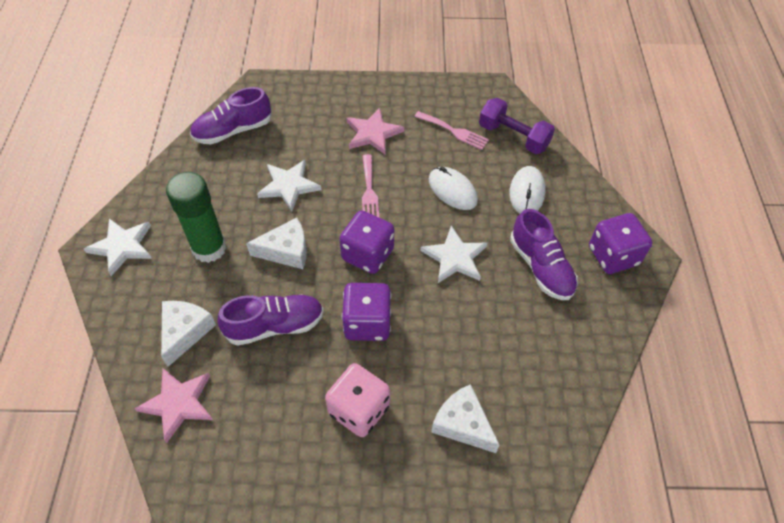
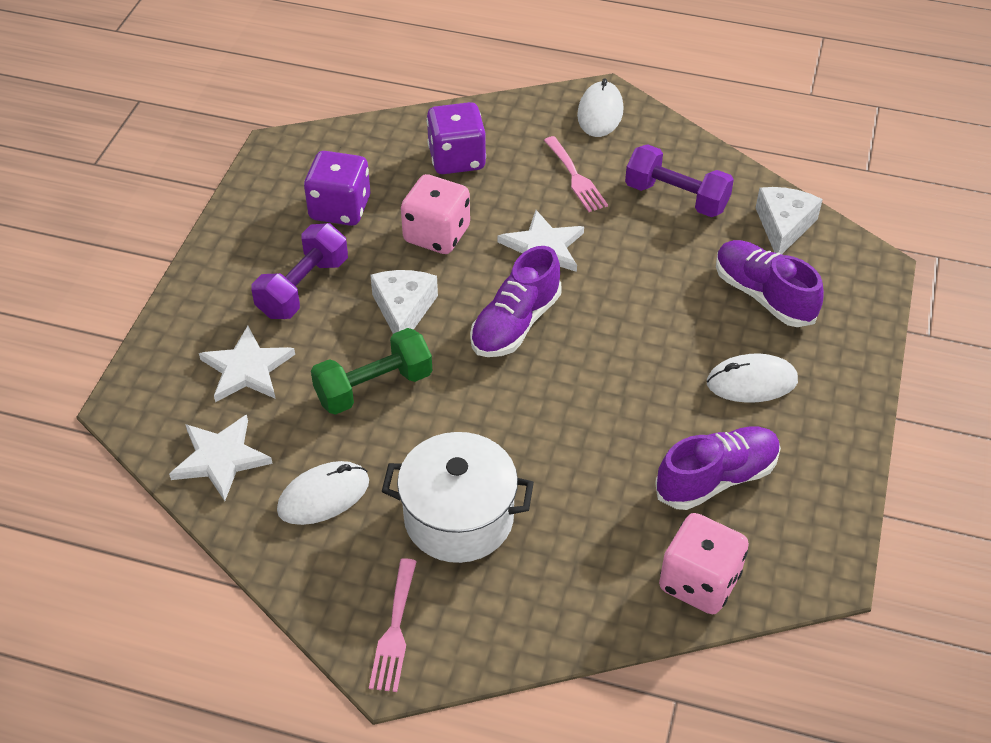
green dumbbell: 0 -> 1
green glue stick: 1 -> 0
pink dice: 1 -> 2
pink star: 2 -> 0
purple dice: 3 -> 2
purple dumbbell: 1 -> 2
white cheese: 3 -> 2
white mouse: 2 -> 3
white pot: 0 -> 1

